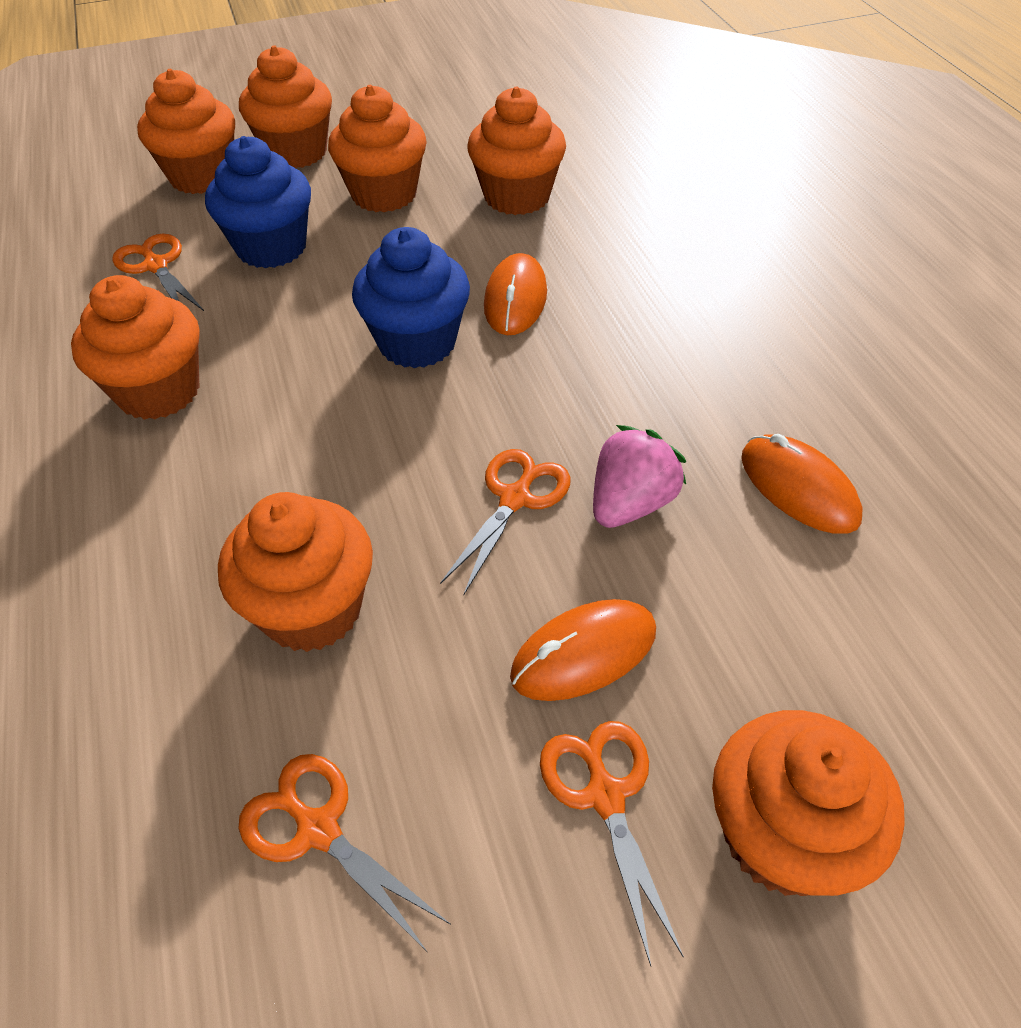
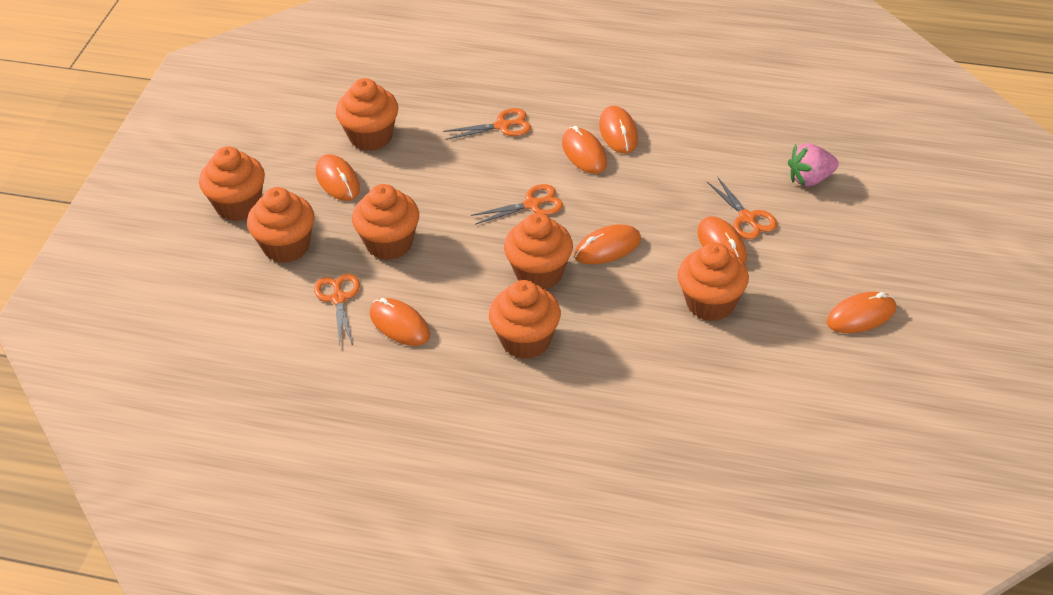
blue cupcake: 2 -> 0
orange mouse: 3 -> 7

